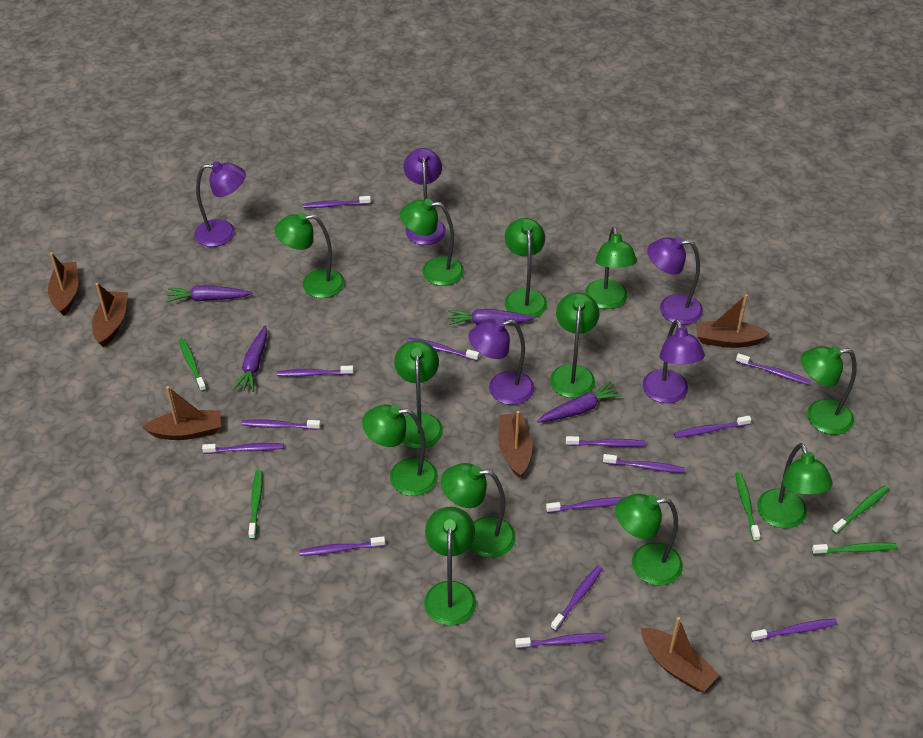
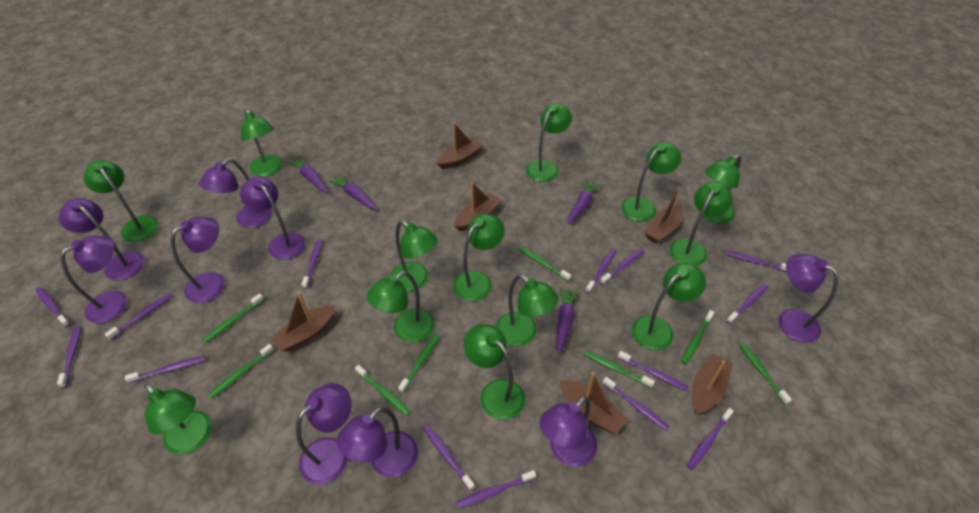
green lamp: 12 -> 13
green toothbrush: 5 -> 8
purple lamp: 5 -> 9

